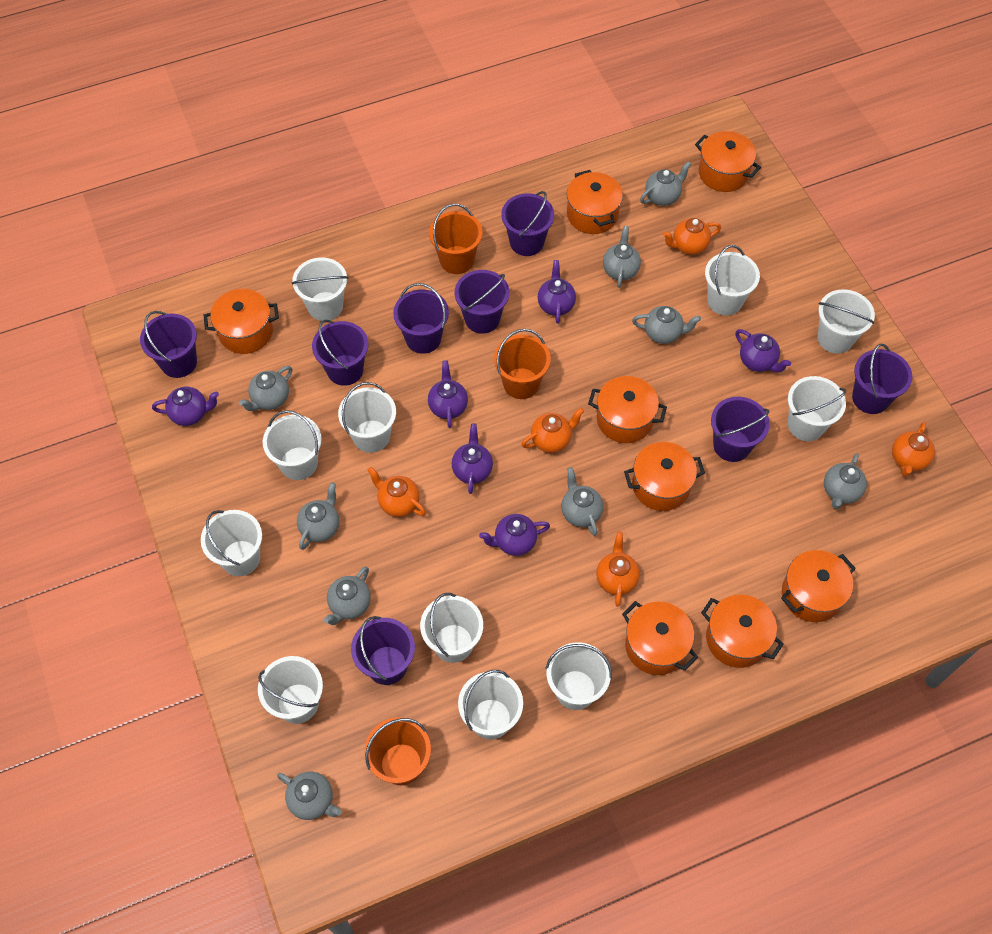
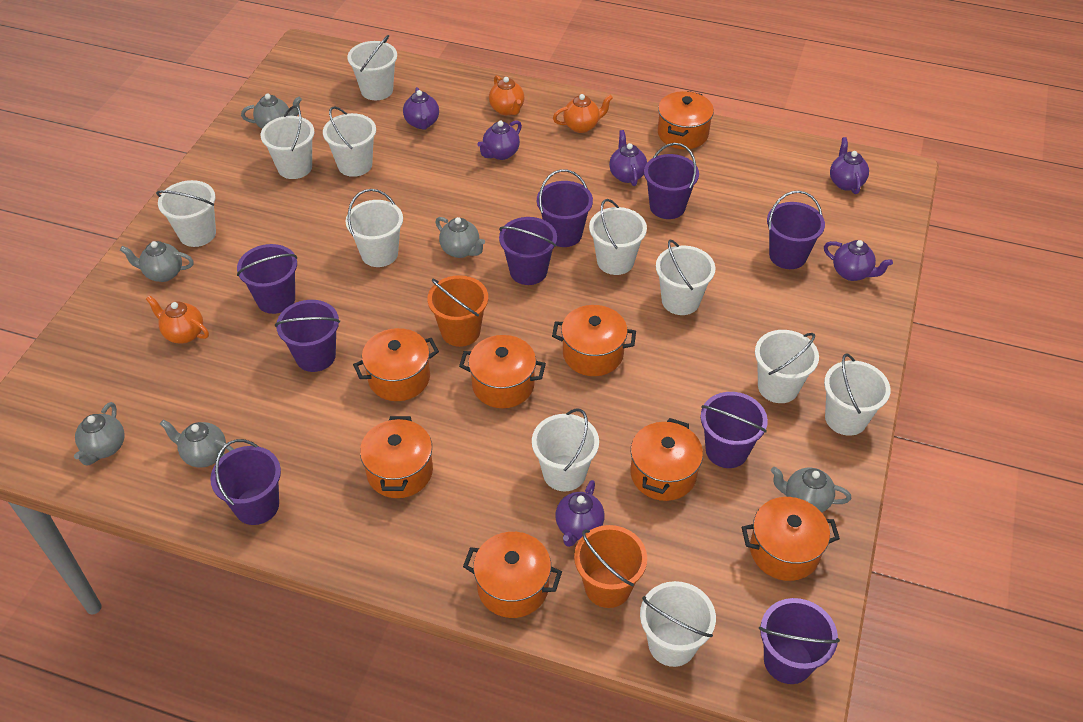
grey teapot: 9 -> 6
orange bucket: 3 -> 2
orange teapot: 5 -> 3
purple bucket: 8 -> 9

